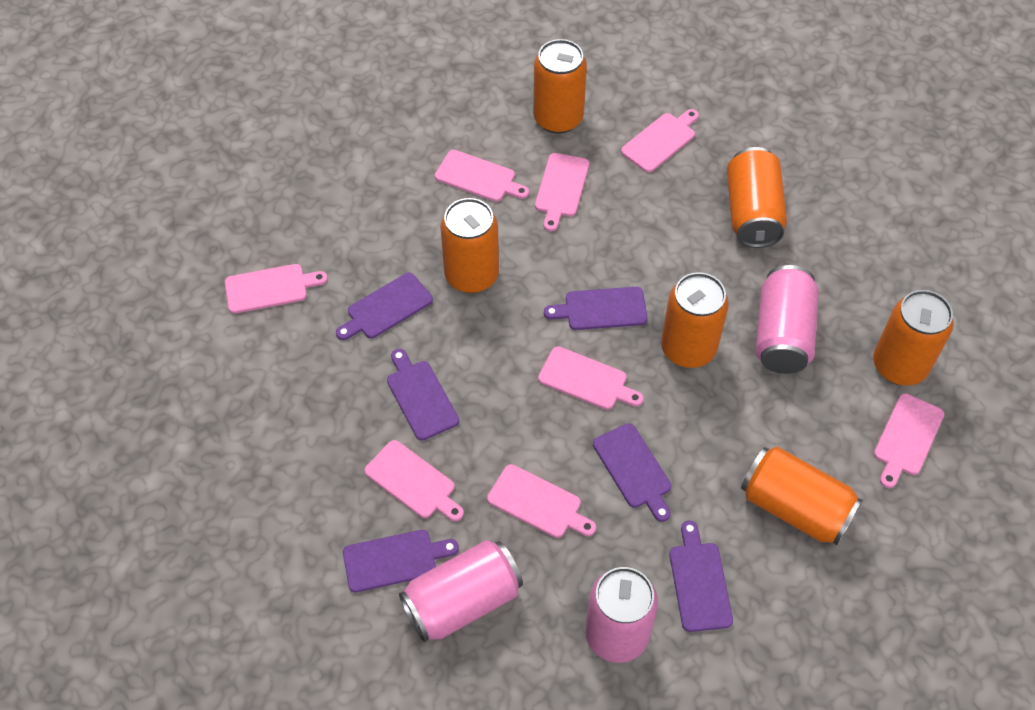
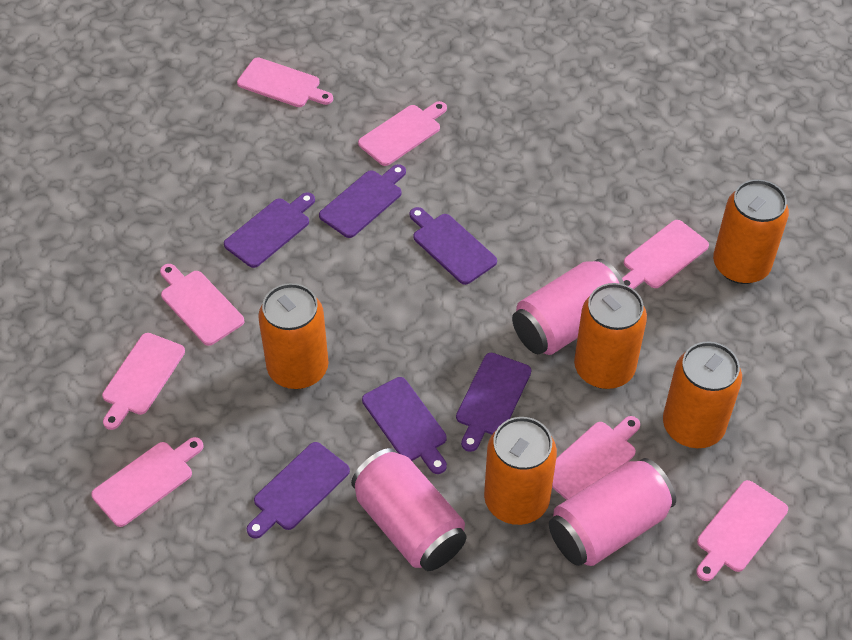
orange can: 6 -> 5

